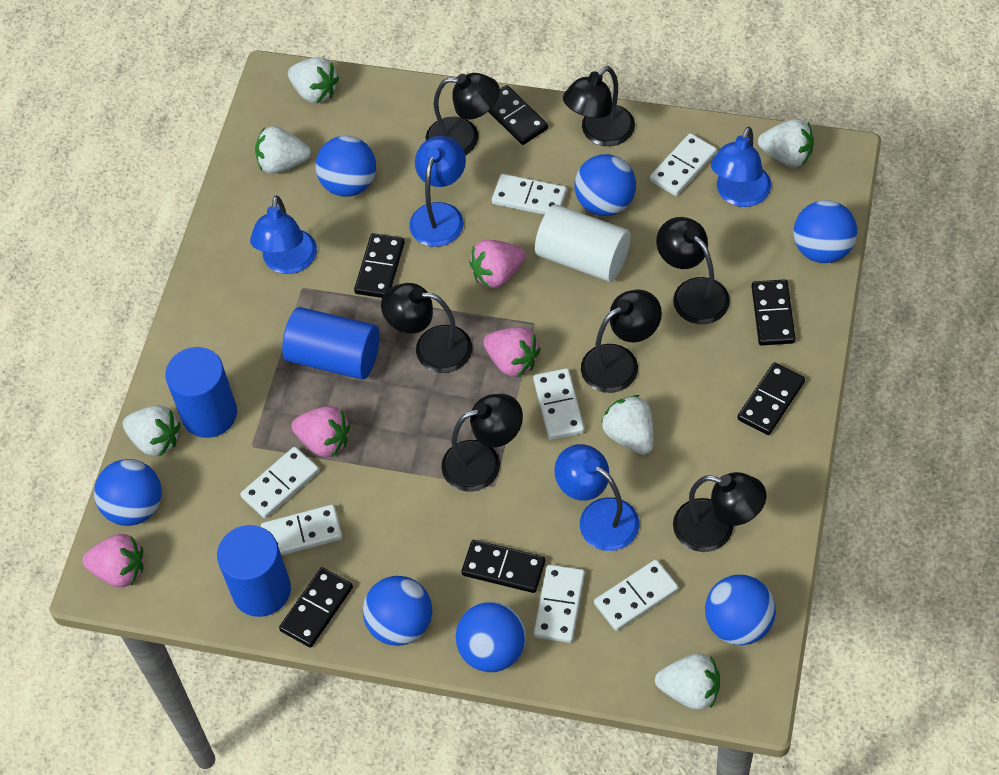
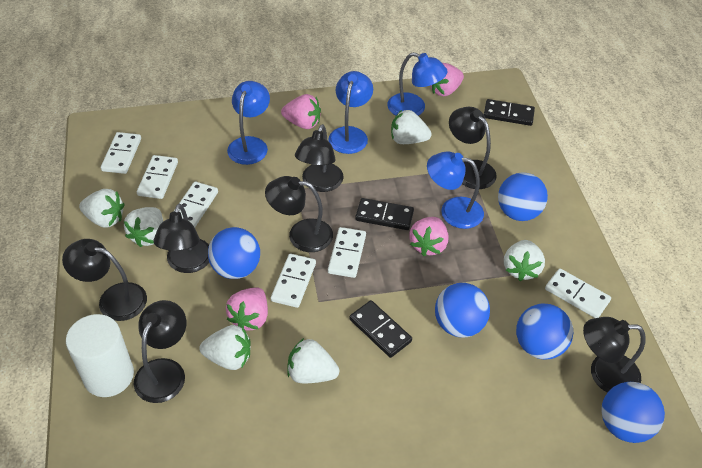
black domino: 6 -> 3
blue ball: 7 -> 5
blue cylinder: 3 -> 0
white domino: 7 -> 6

